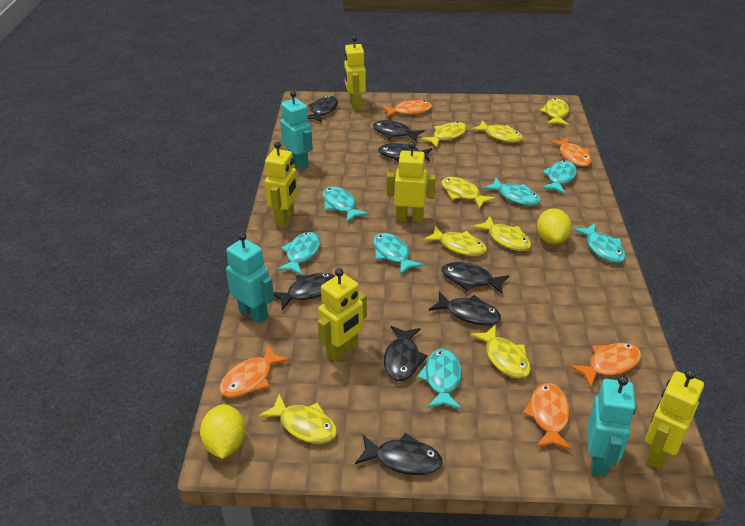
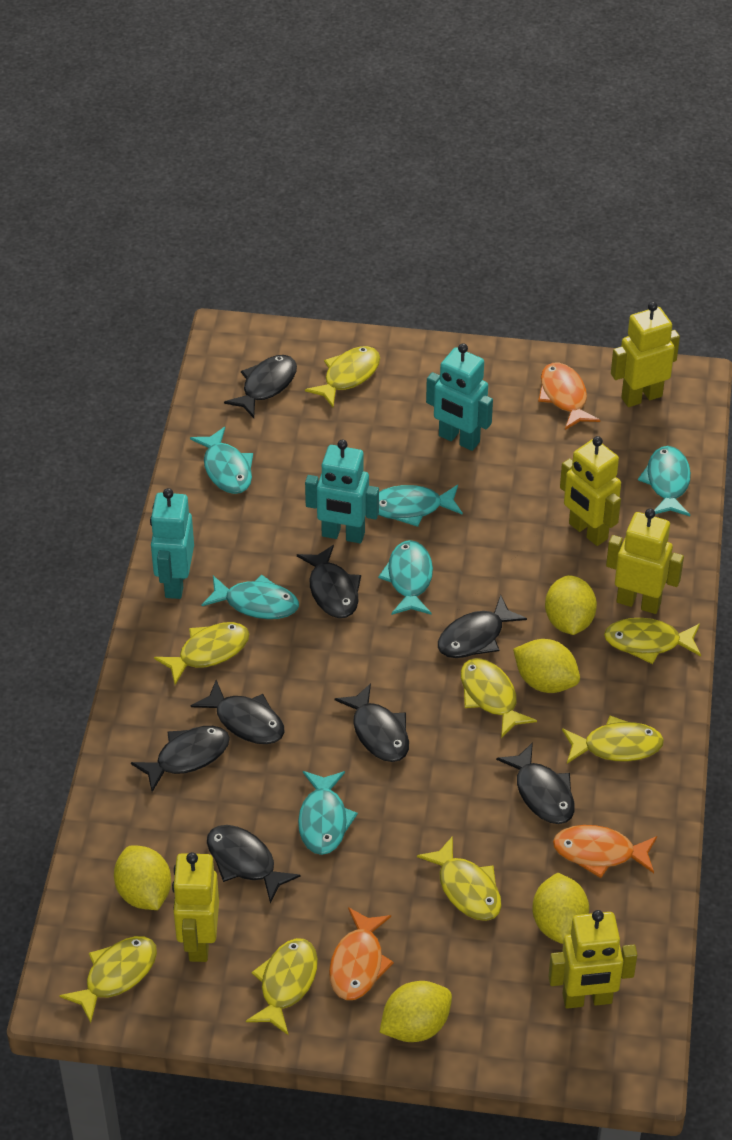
orange fish: 5 -> 3
turquoise fish: 7 -> 6
yellow lemon: 2 -> 5

